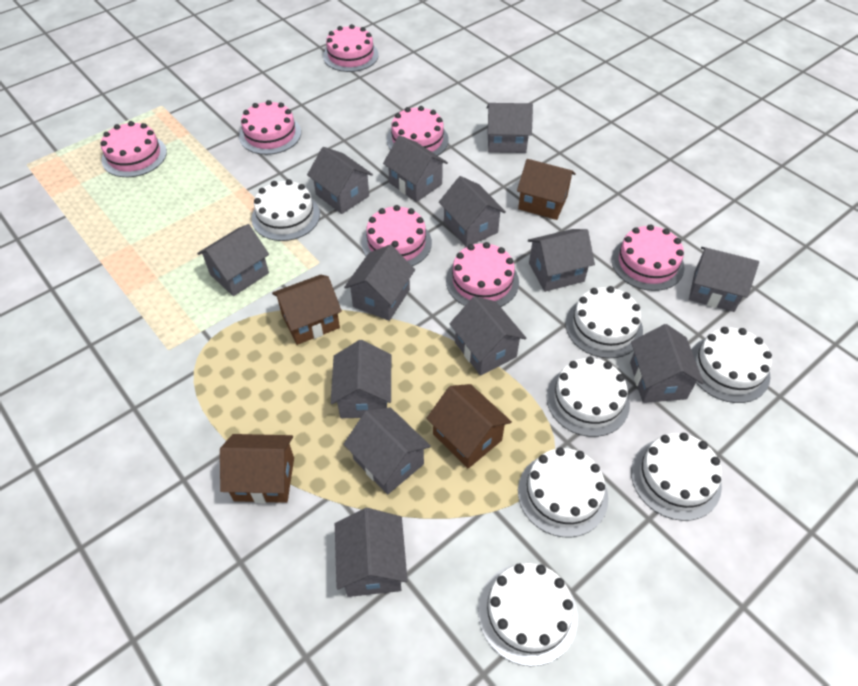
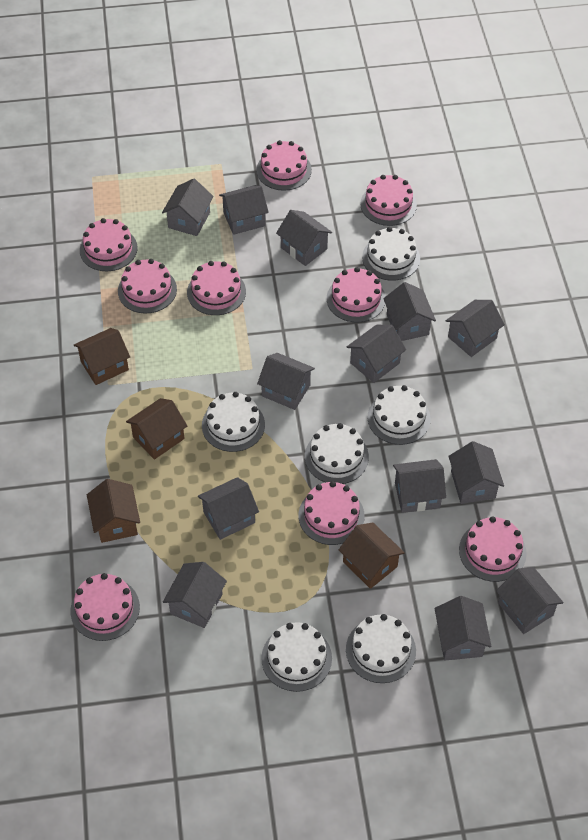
pink cake: 7 -> 9
white cake: 7 -> 6

